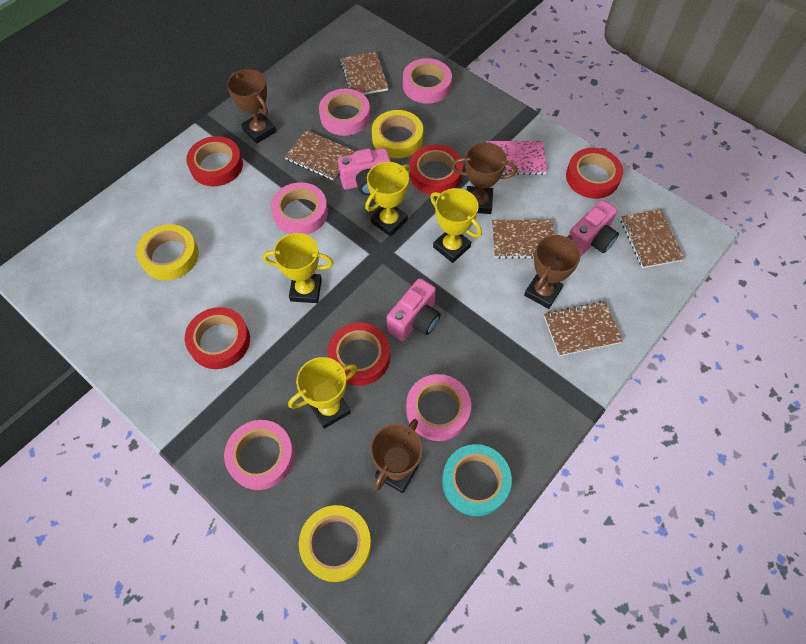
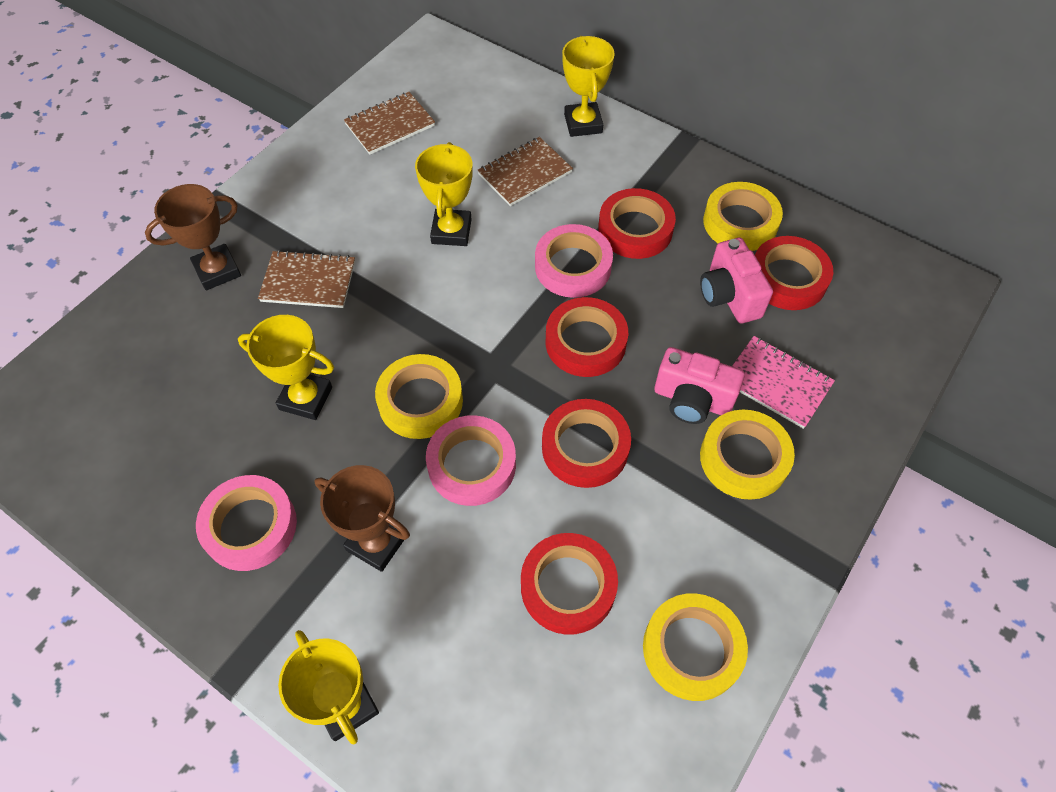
brown notebook: 5 -> 3
brown trophy: 4 -> 2
pink camera: 3 -> 2
pink tape: 5 -> 3
turquoise tape: 1 -> 0
yellow tape: 3 -> 4

